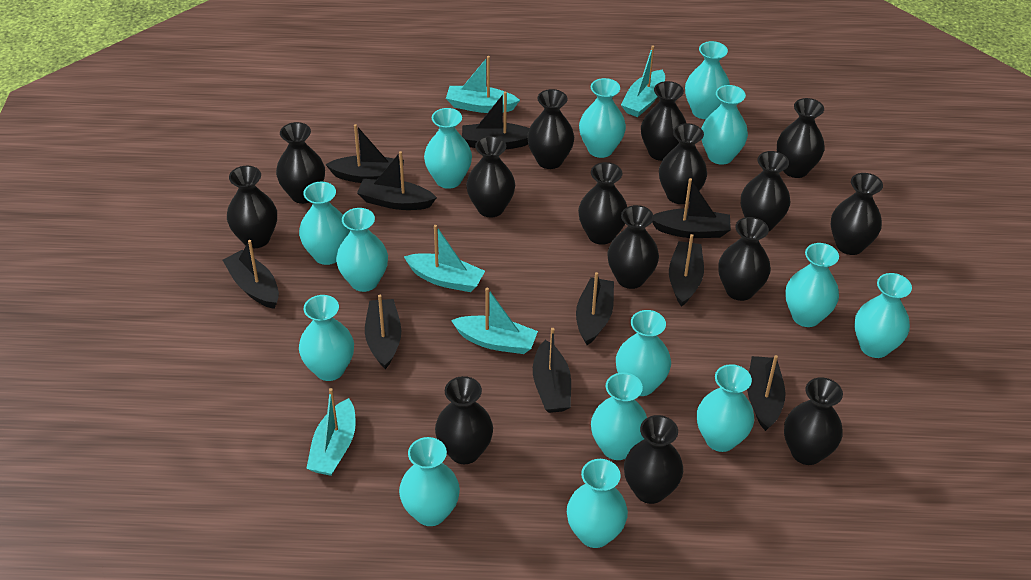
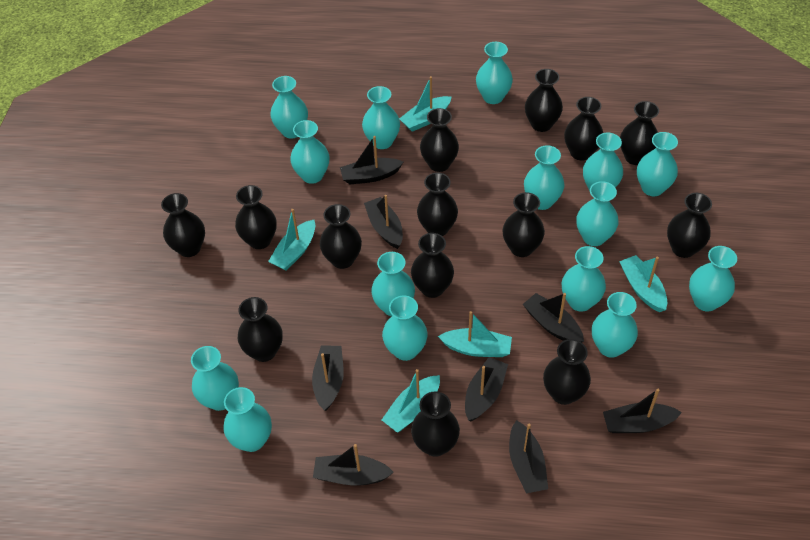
black boat: 10 -> 8
black vase: 15 -> 14
turquoise vase: 14 -> 15

